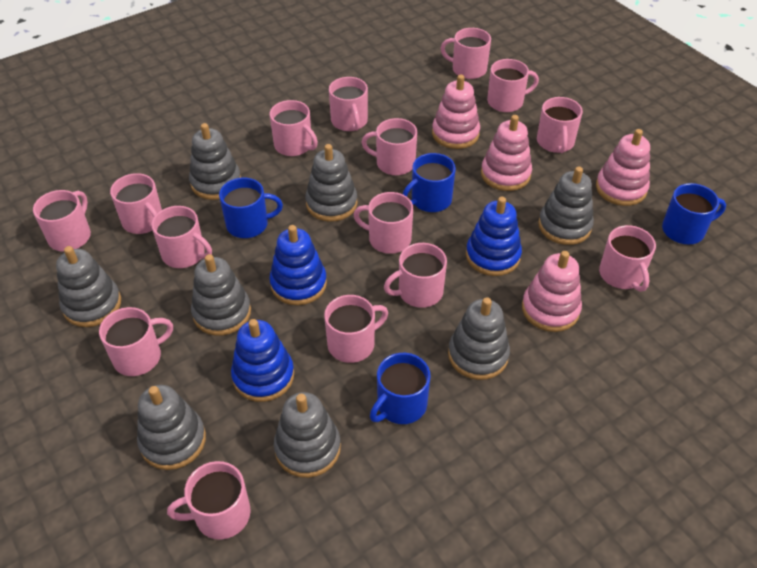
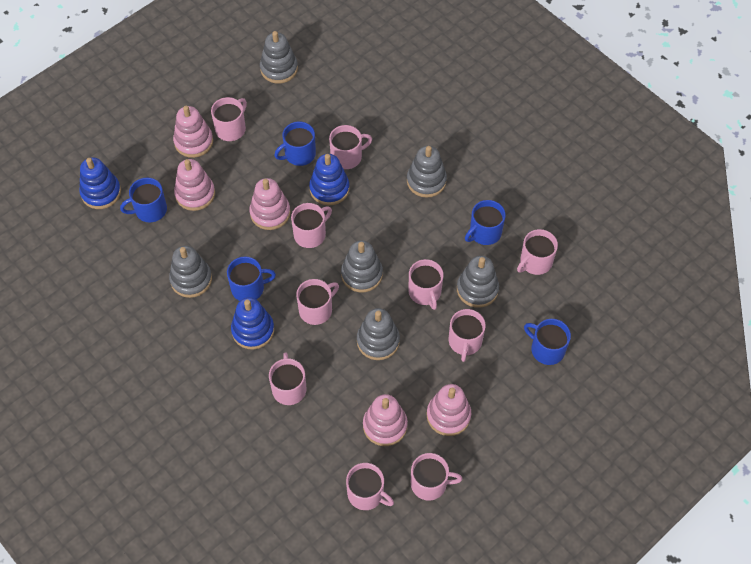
blue mug: 4 -> 5
grey stacking toy: 8 -> 6
pink mug: 15 -> 10
pink stacking toy: 4 -> 5

